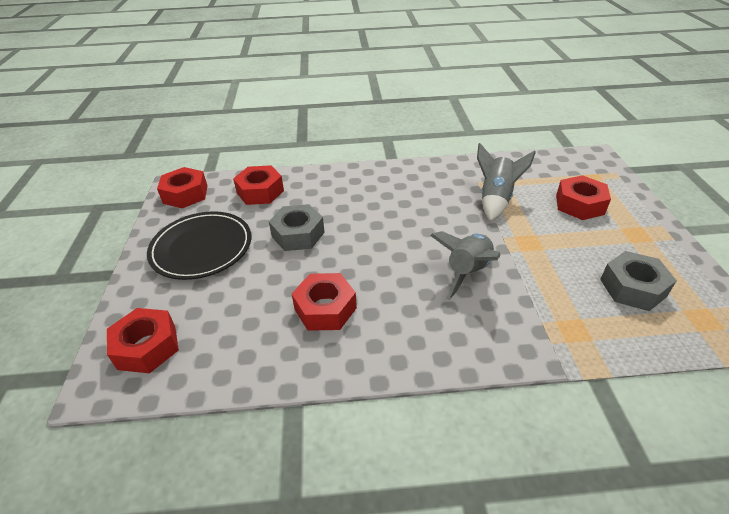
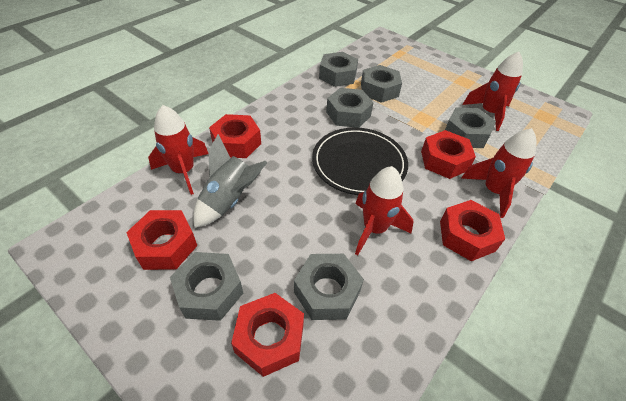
grey nut: 2 -> 6
grey rocket: 2 -> 1
red rocket: 0 -> 4

